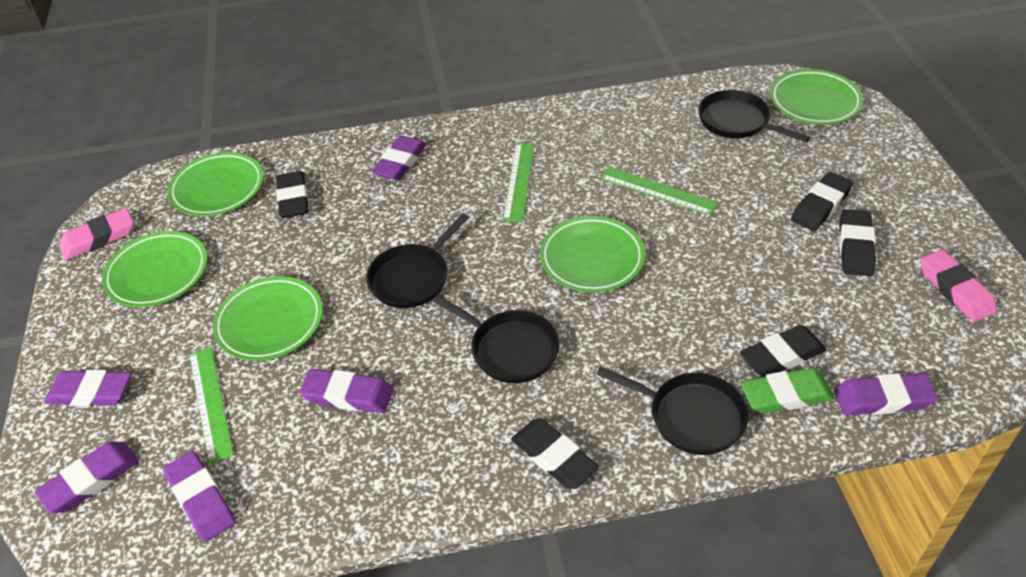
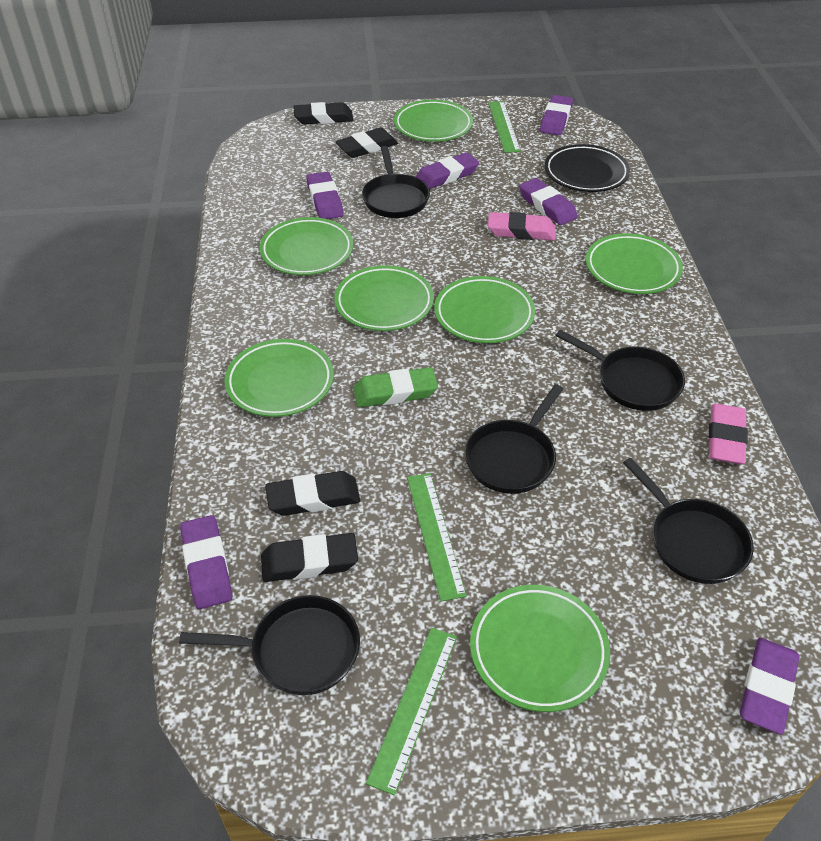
black eraser: 5 -> 4
black pan: 4 -> 5
black plate: 0 -> 1
green plate: 5 -> 7

